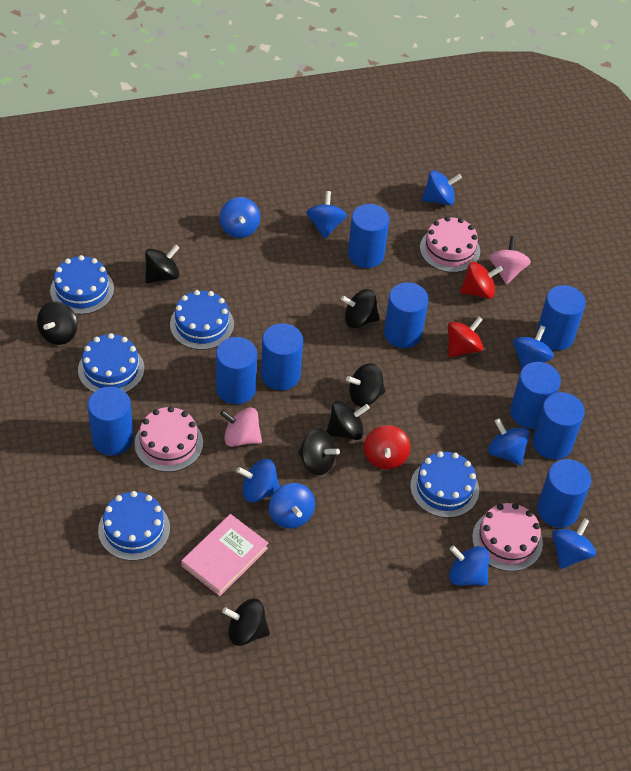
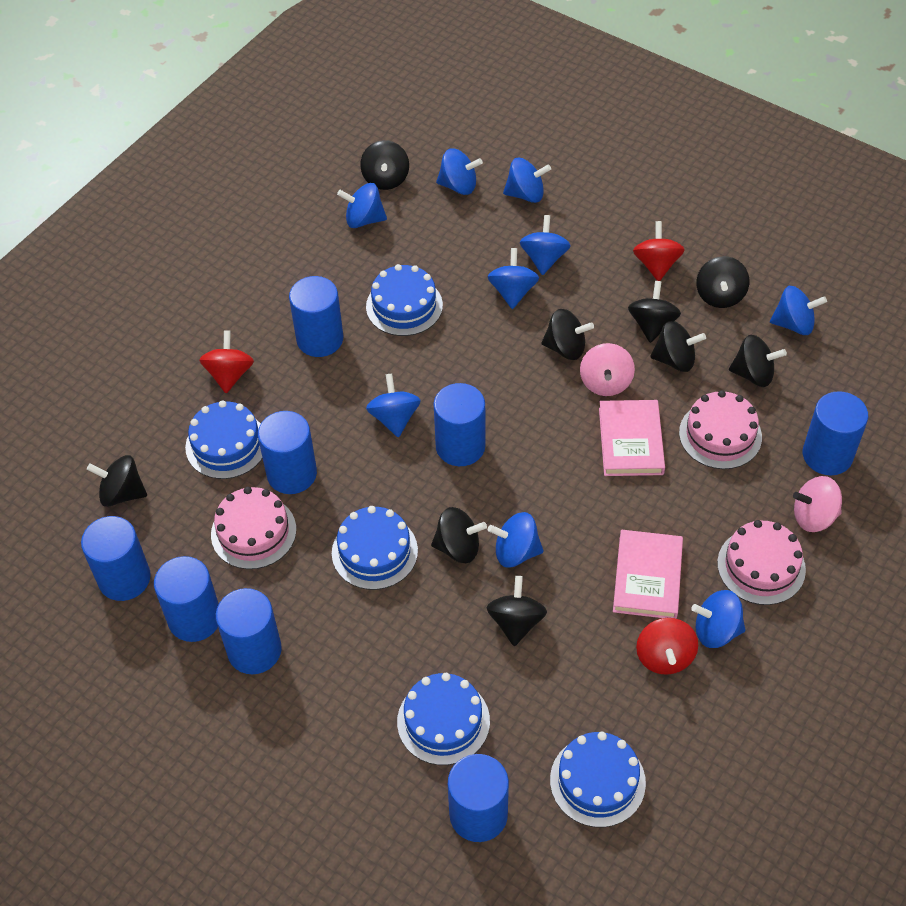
black spinning top: 7 -> 9
blue cylinder: 9 -> 8
pink book: 1 -> 2

